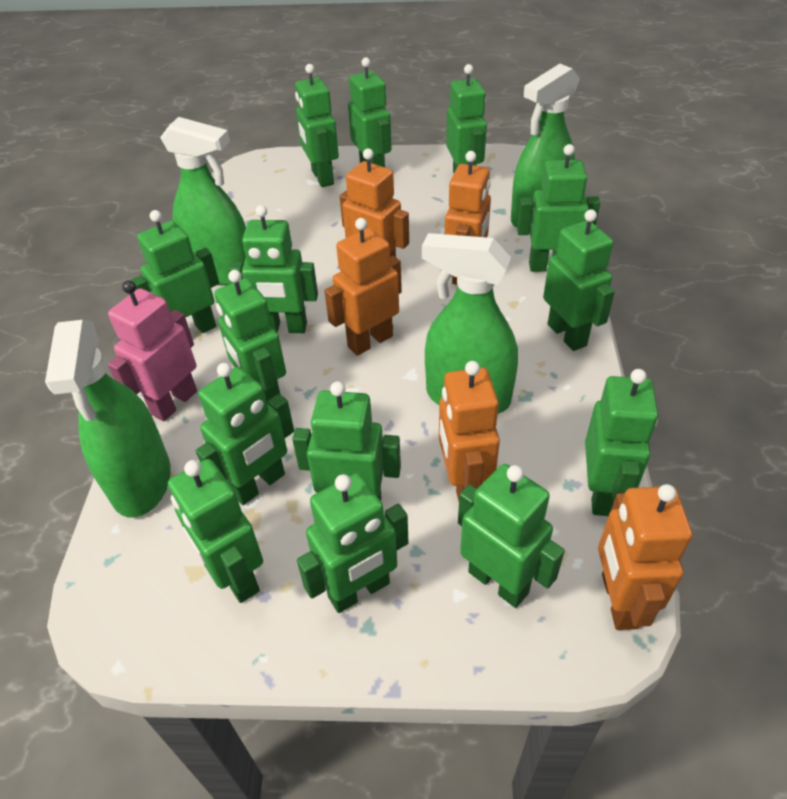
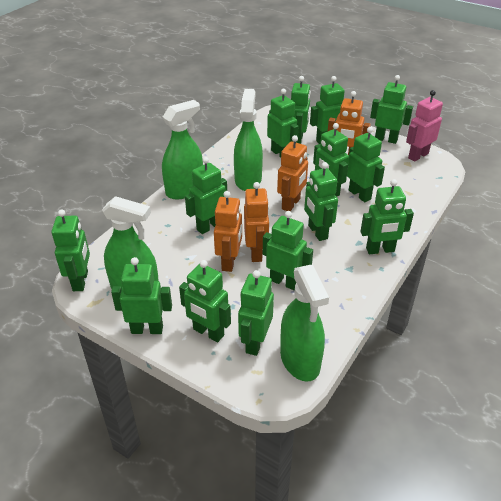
orange robot: 5 -> 4

